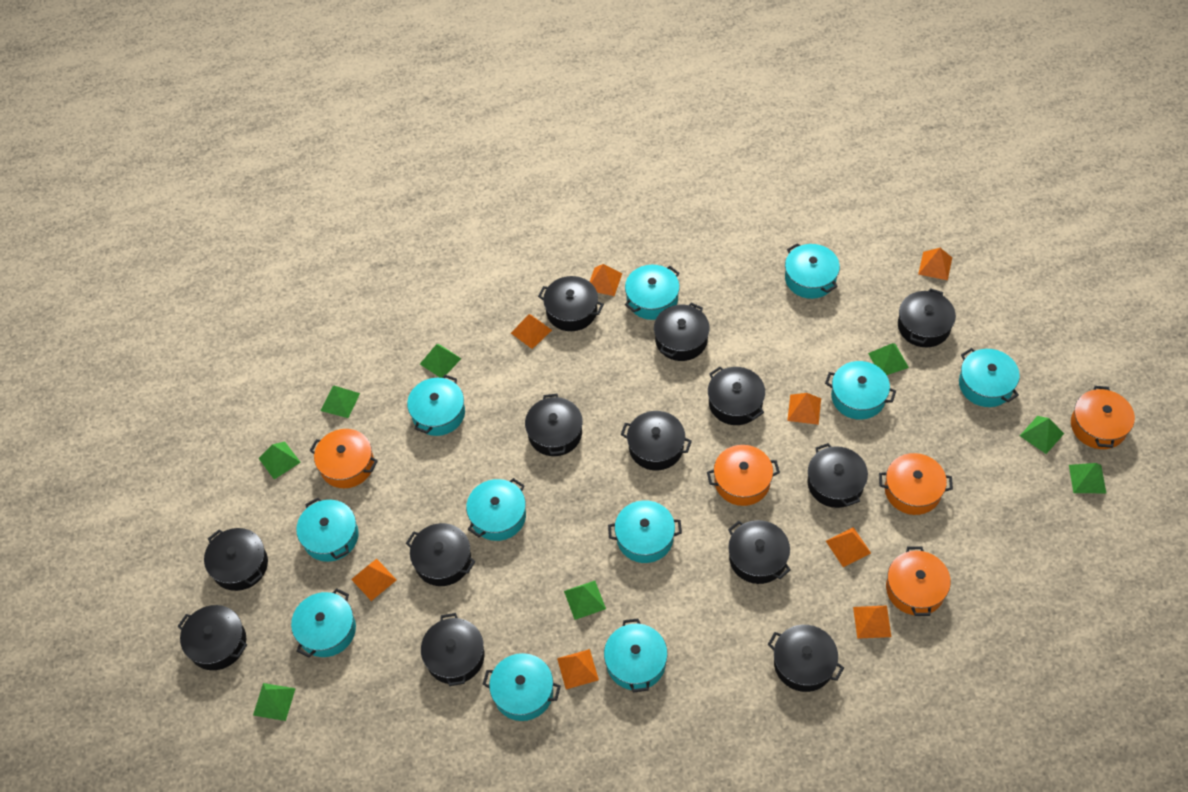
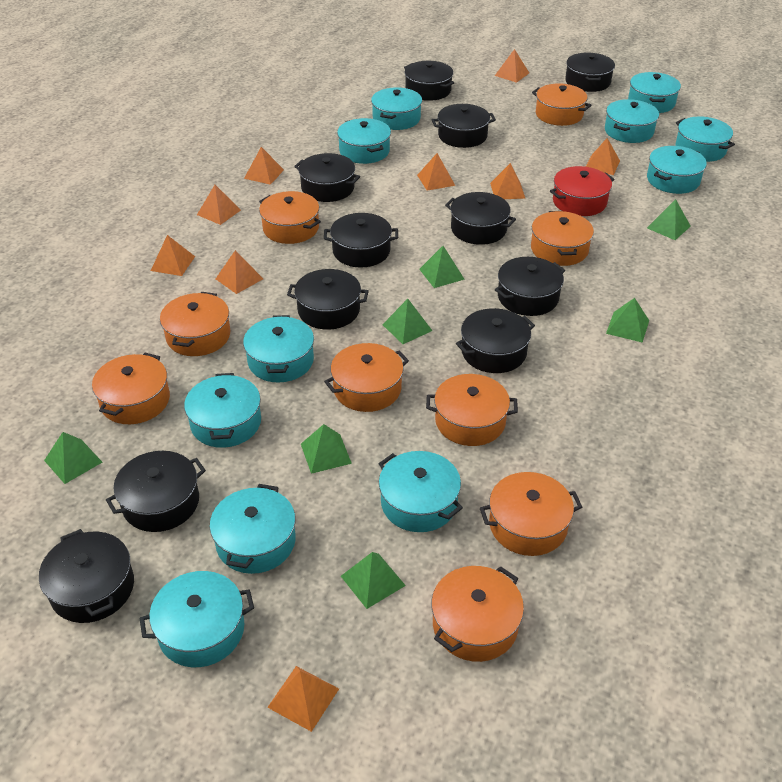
black pot: 13 -> 11
green pyramid: 8 -> 7
orange pot: 5 -> 9
orange pyramid: 8 -> 9
red pot: 0 -> 1

